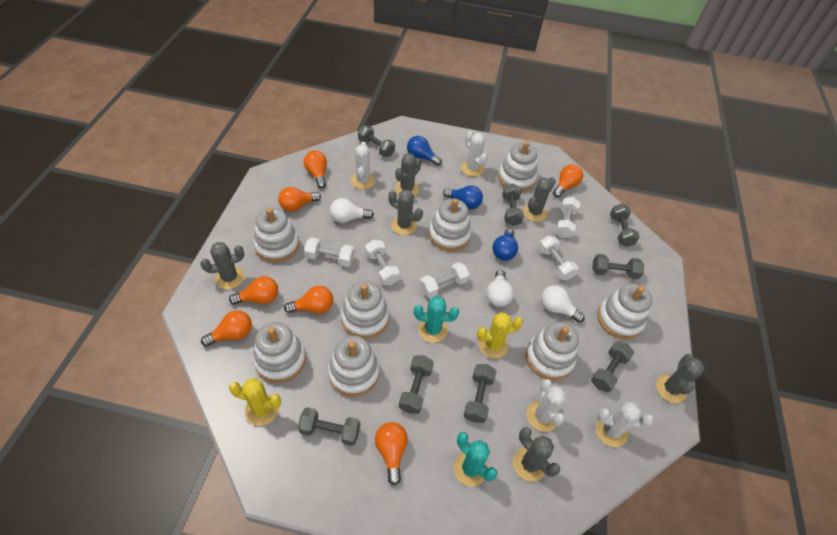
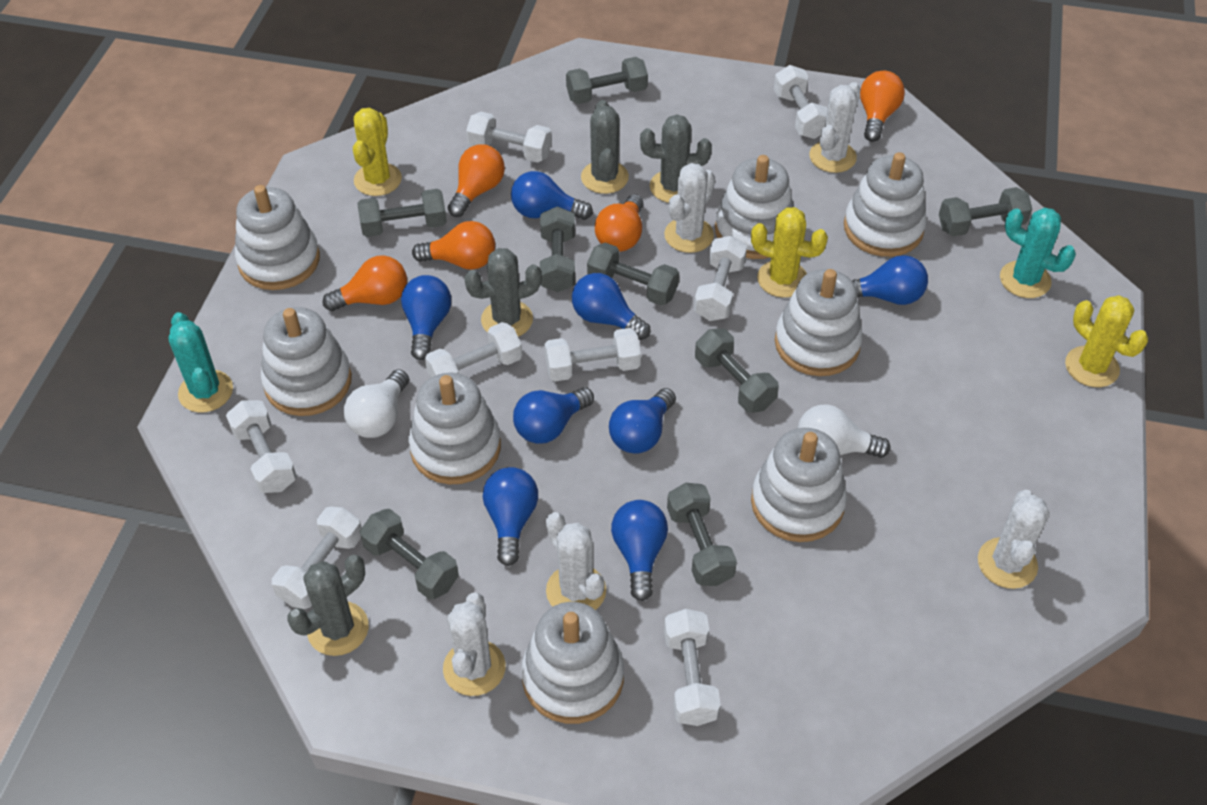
blue light bulb: 3 -> 8
grey cactus: 6 -> 4
orange light bulb: 7 -> 5
white cactus: 4 -> 5
white dumbbell: 5 -> 8
white light bulb: 3 -> 2
yellow cactus: 2 -> 3

